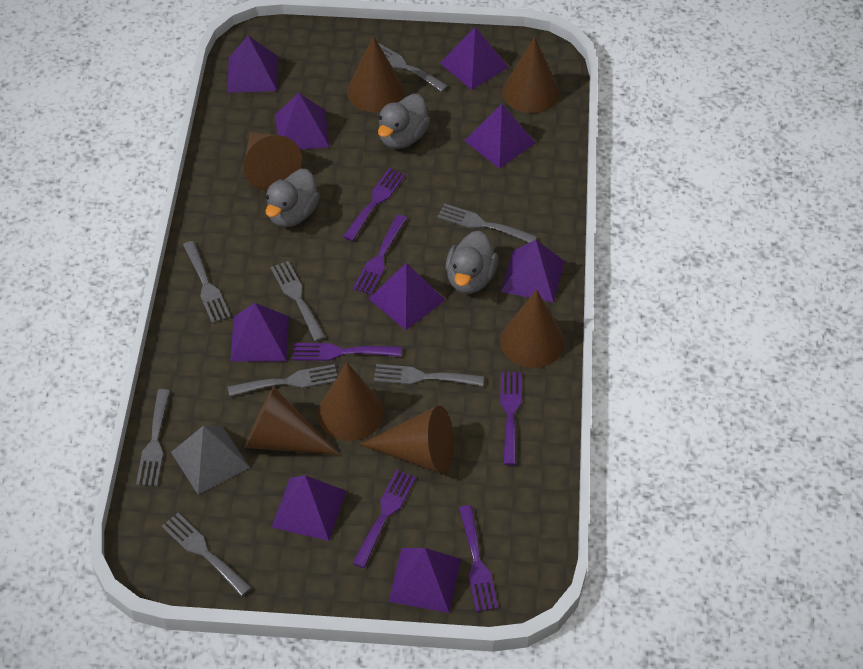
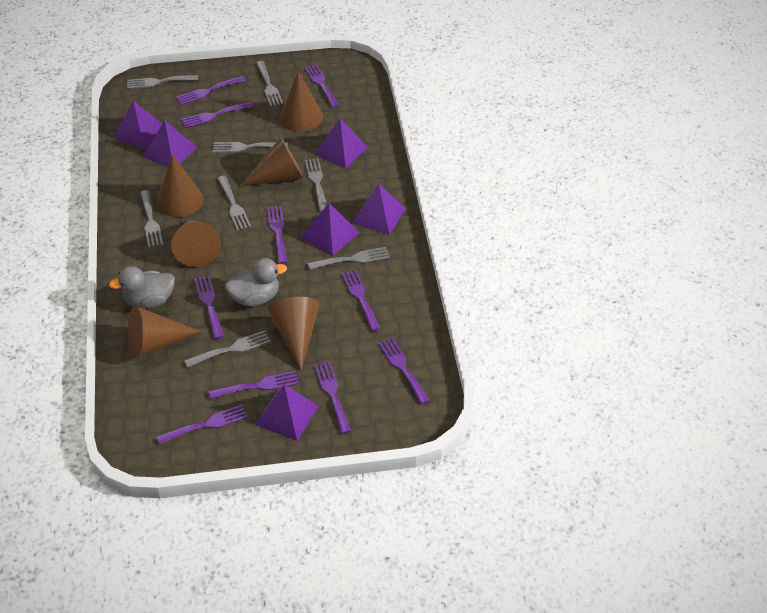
brown cone: 7 -> 6
grey duck: 3 -> 2
grey pyramid: 1 -> 0
purple fork: 6 -> 10
purple pyramid: 9 -> 6

